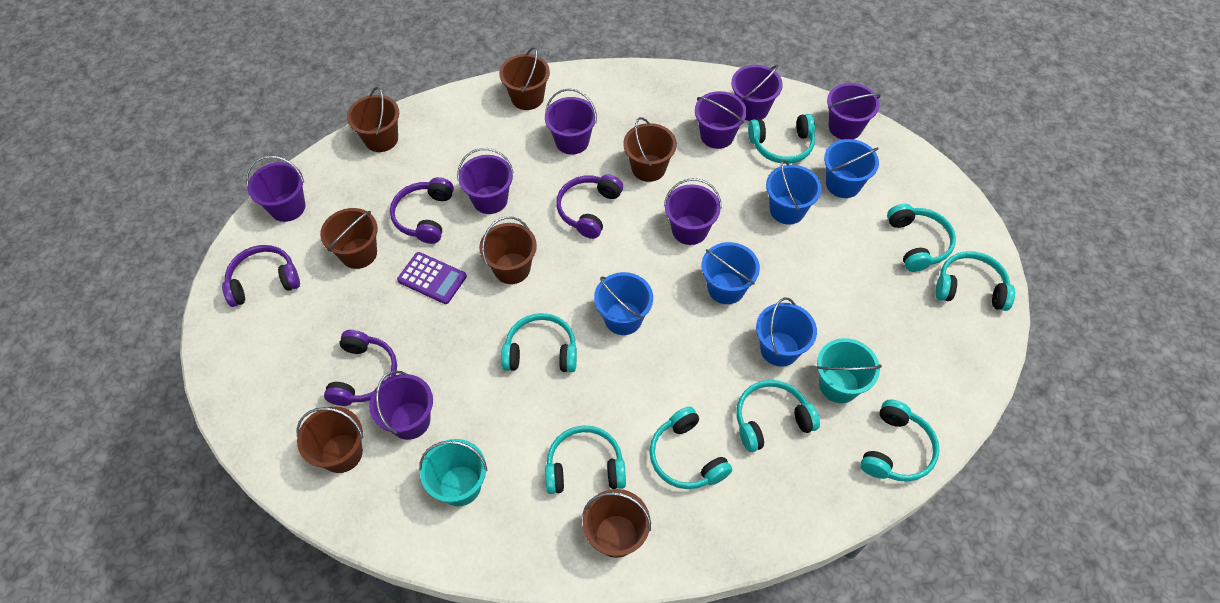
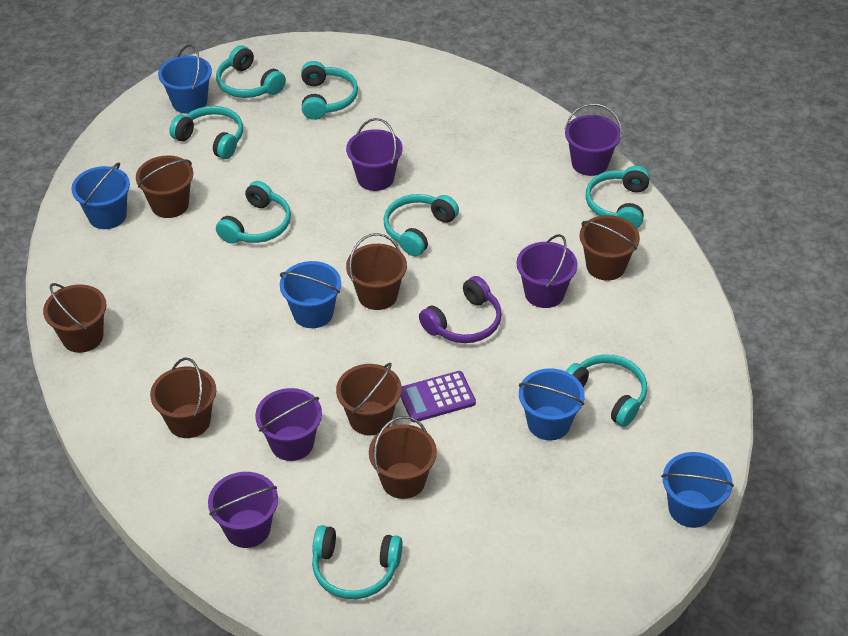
purple bucket: 8 -> 5
purple headphones: 4 -> 1
turquoise bucket: 2 -> 0

